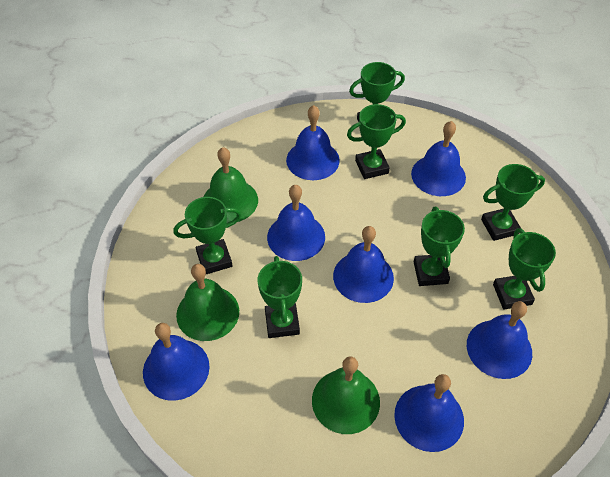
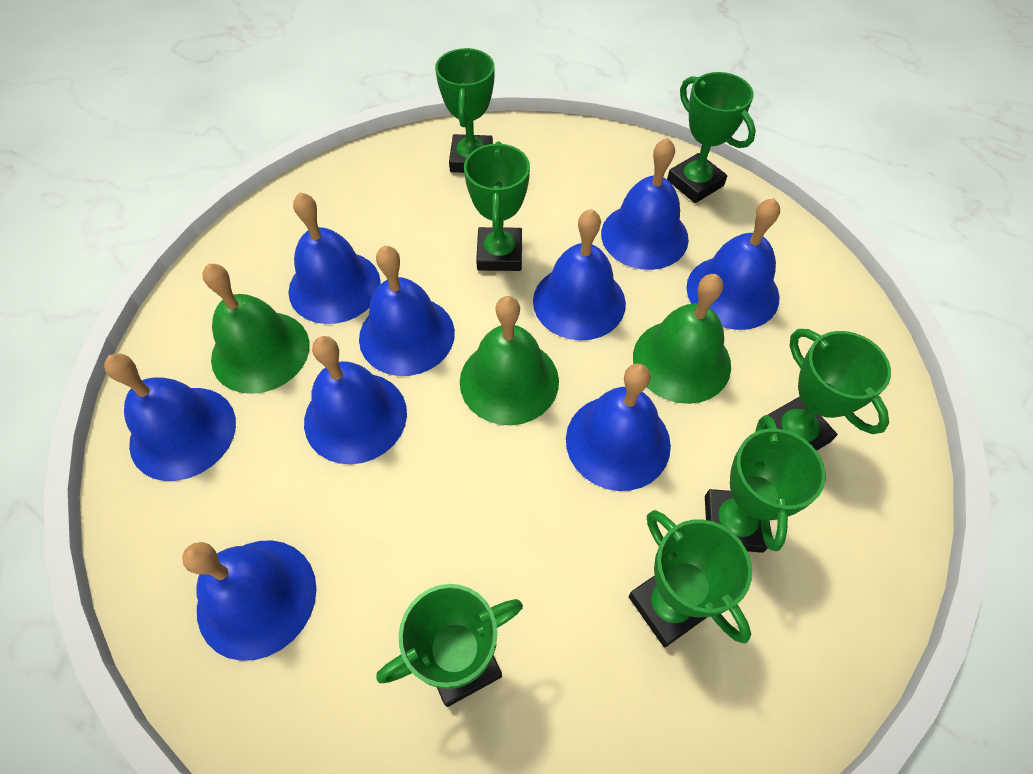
blue bell: 7 -> 9

